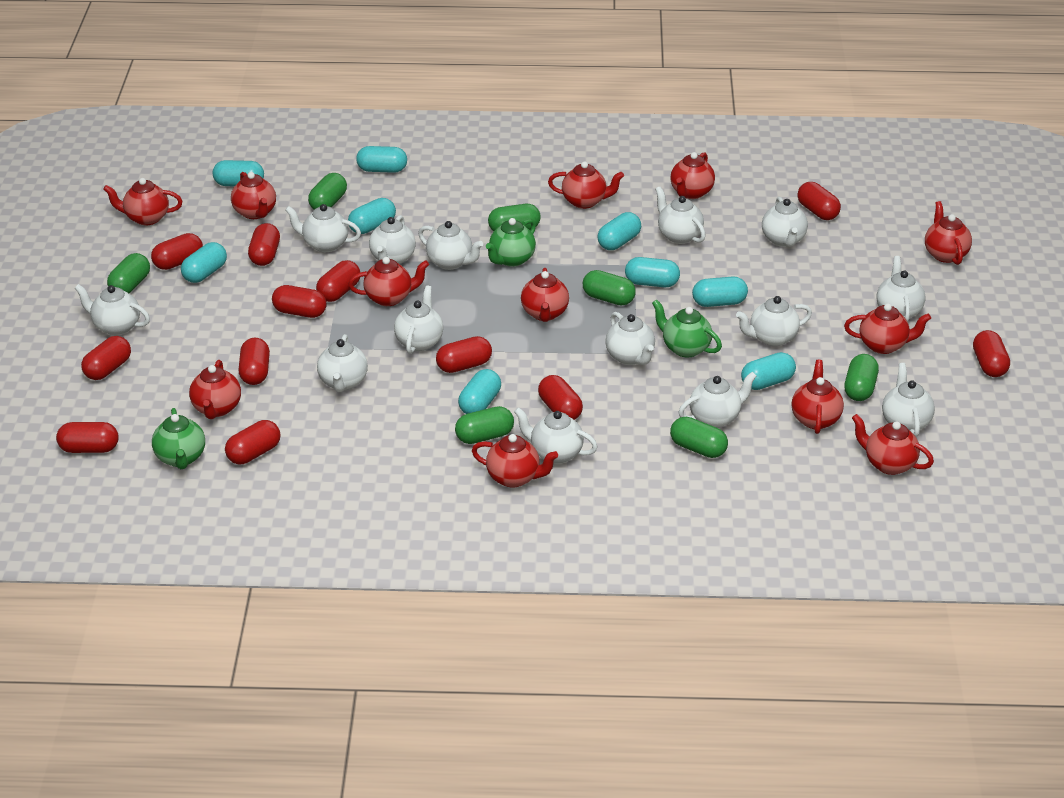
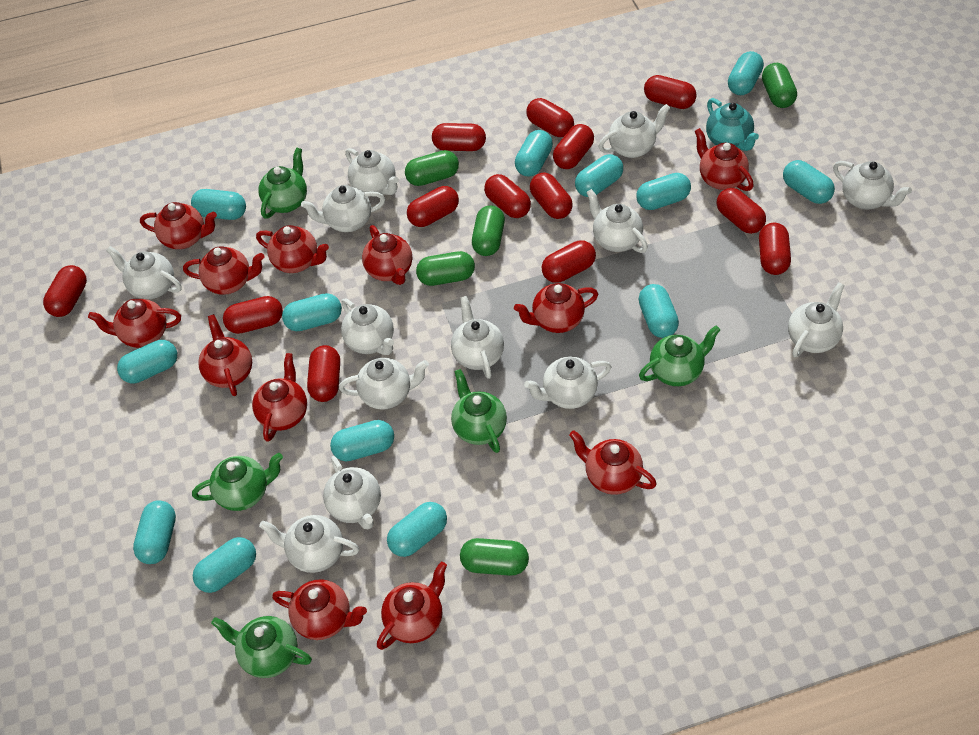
green capsule: 7 -> 5
green teapot: 3 -> 5
red capsule: 12 -> 13
turquoise capsule: 9 -> 13
turquoise teapot: 0 -> 1
white teapot: 14 -> 13

